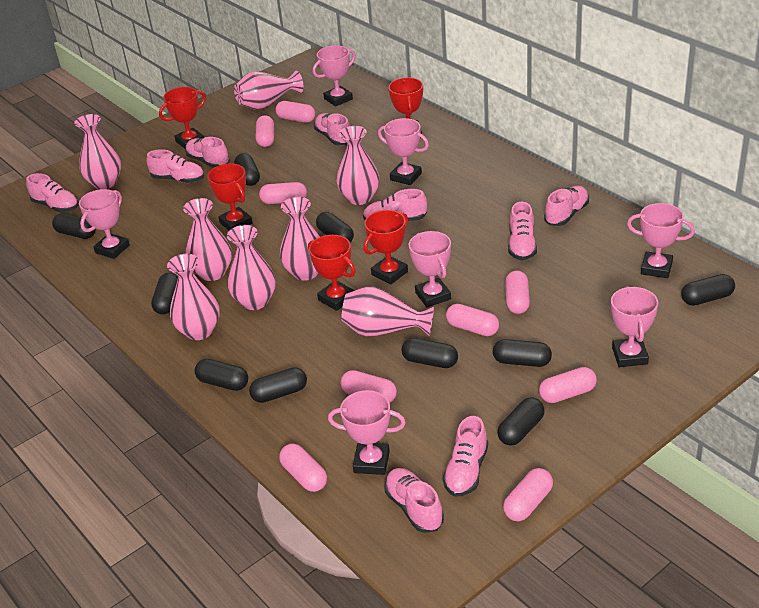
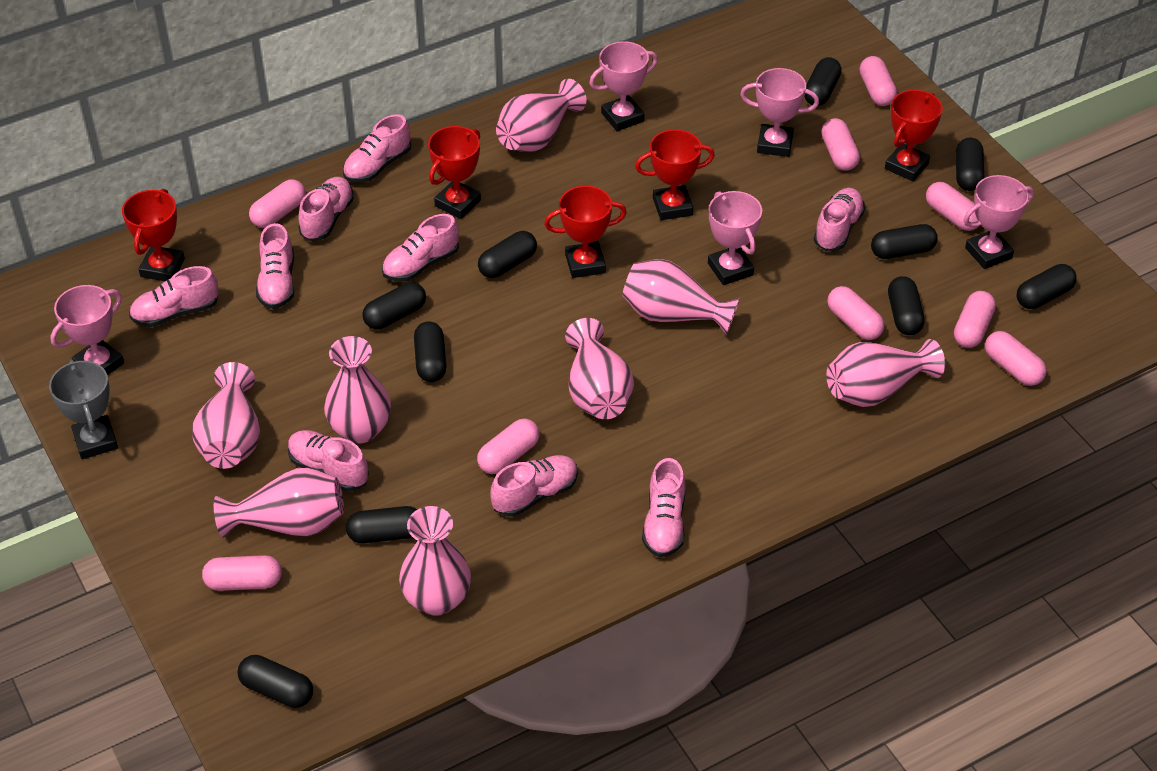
grey trophy: 0 -> 1
pink trophy: 7 -> 5

